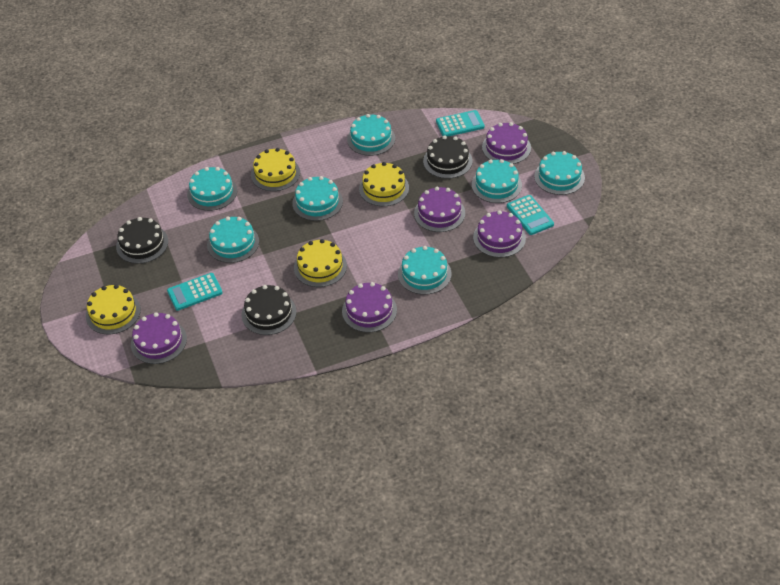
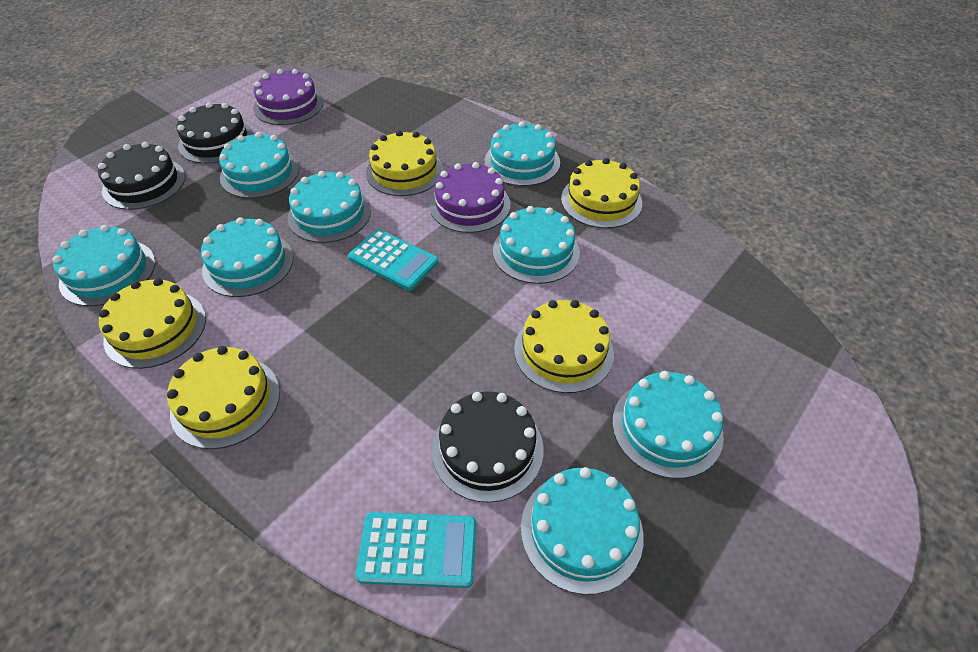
purple cake: 5 -> 2
turquoise cake: 7 -> 8
turquoise calculator: 3 -> 2
yellow cake: 4 -> 5

